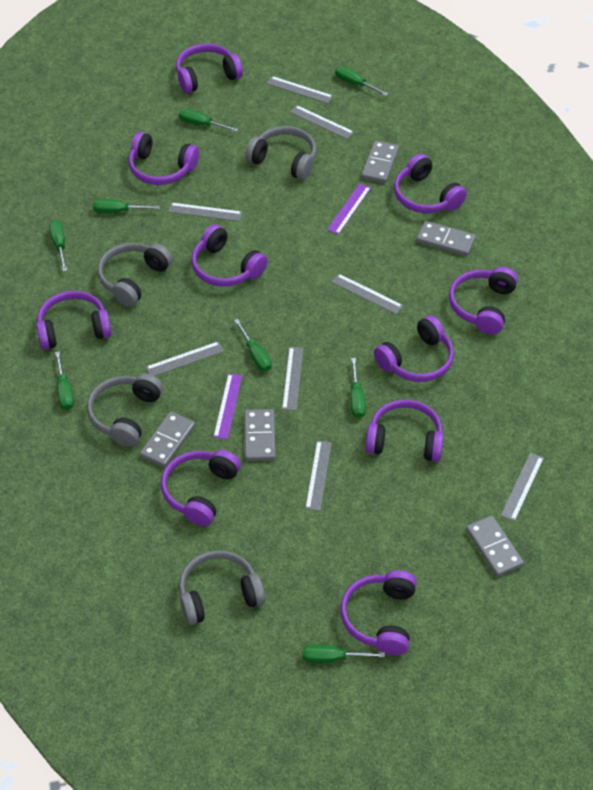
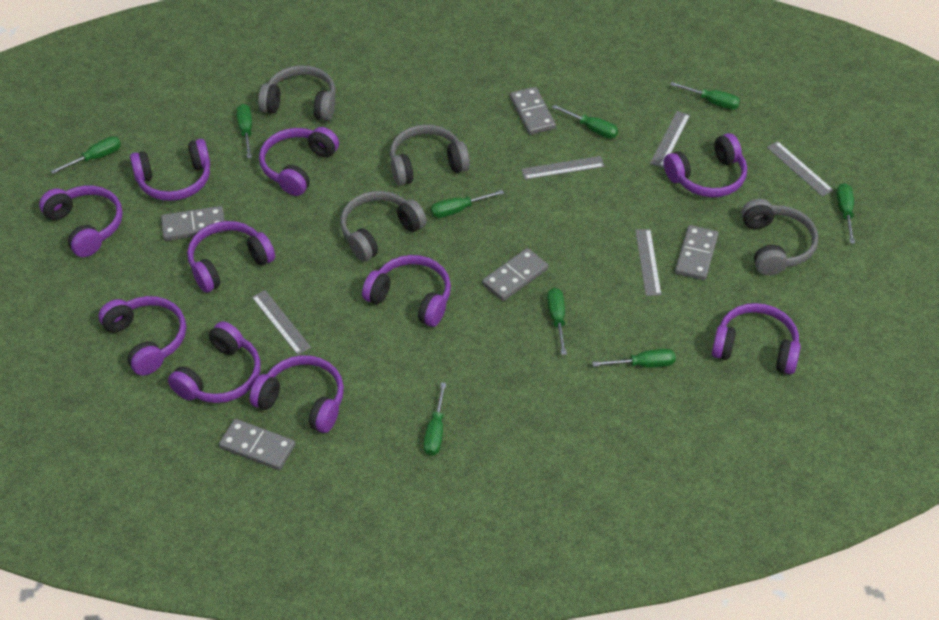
green screwdriver: 8 -> 9
grey ruler: 8 -> 5
purple ruler: 2 -> 0

